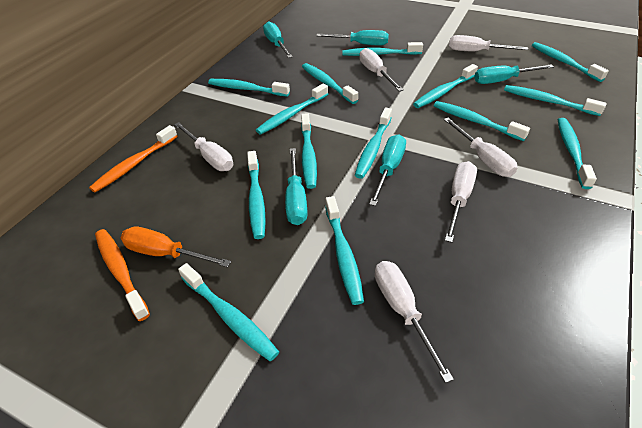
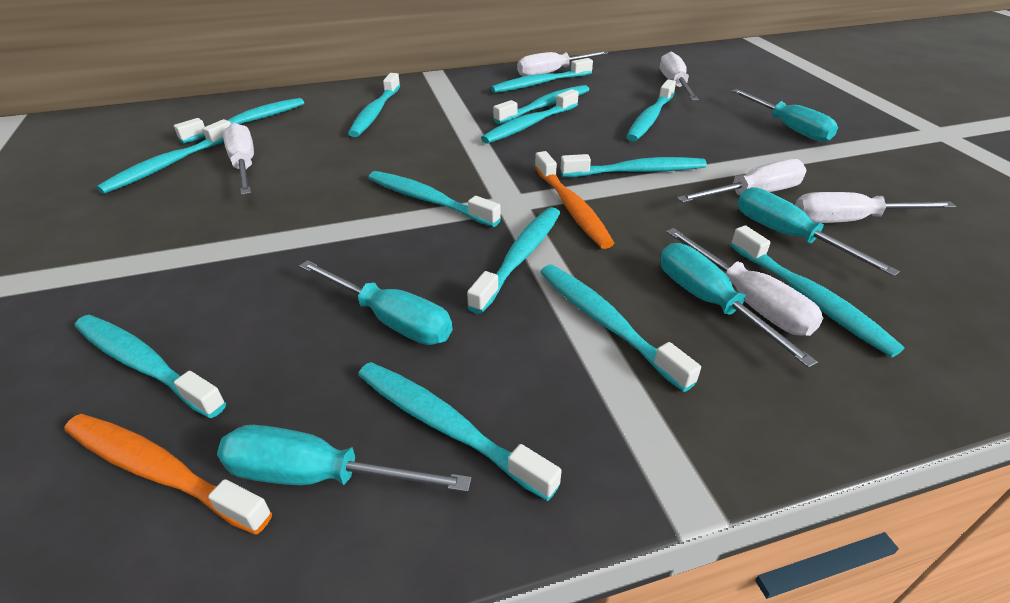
orange screwdriver: 1 -> 0

